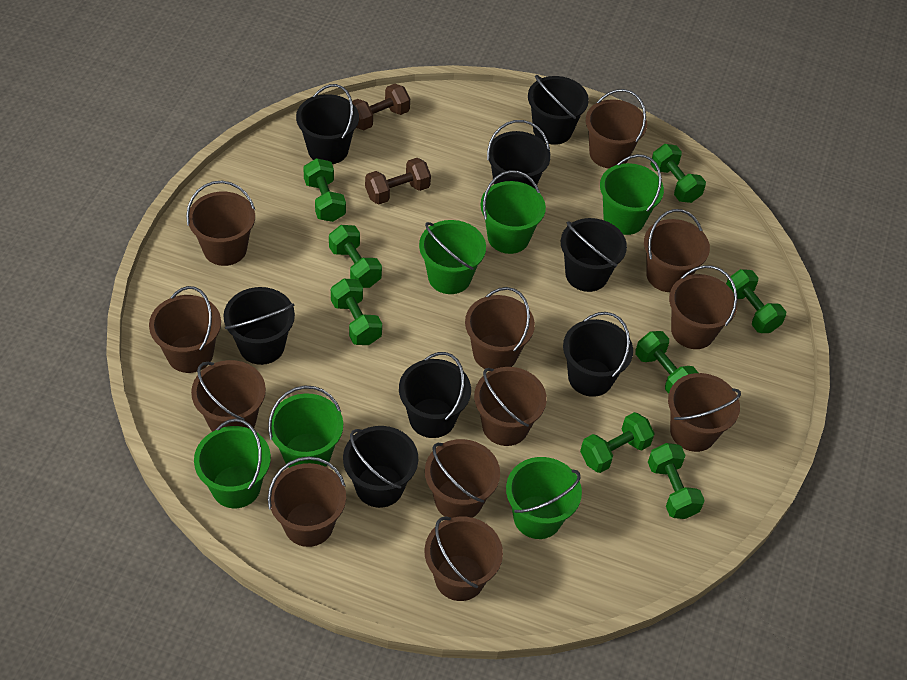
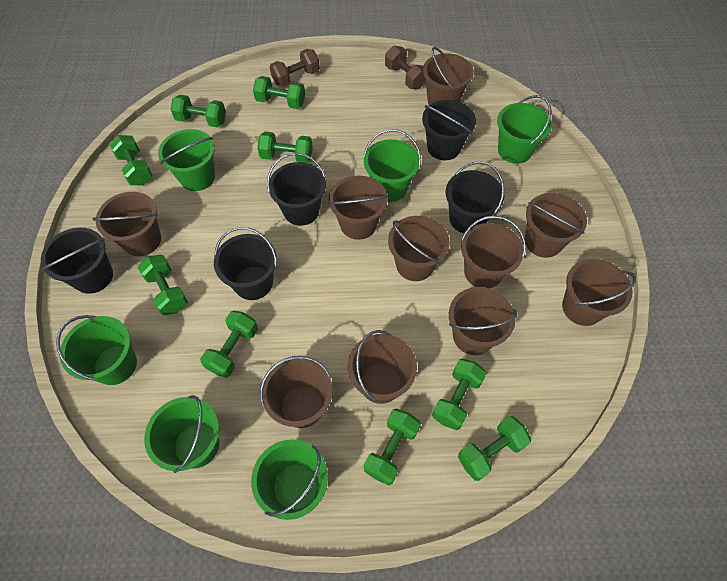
black bucket: 8 -> 5
brown bucket: 12 -> 10
green dumbbell: 8 -> 9

